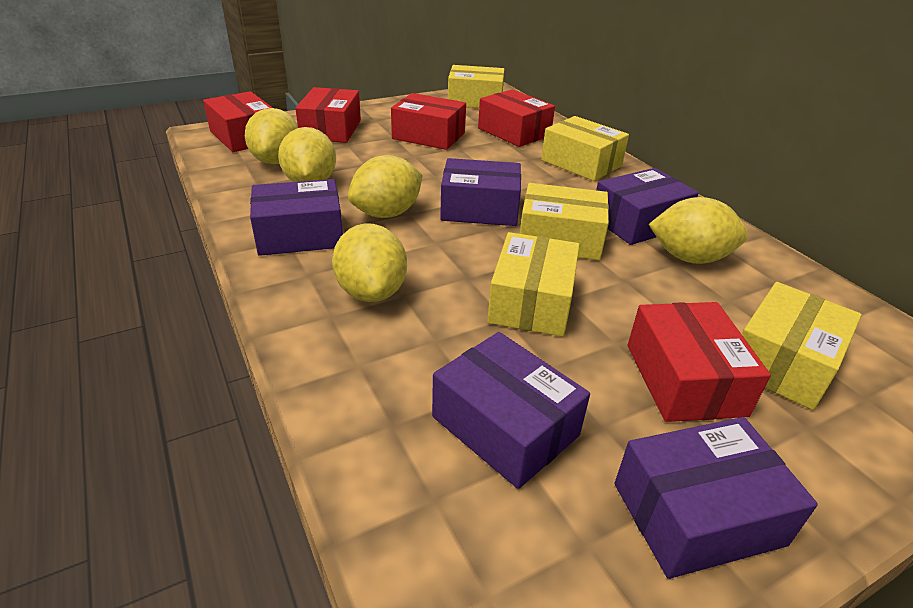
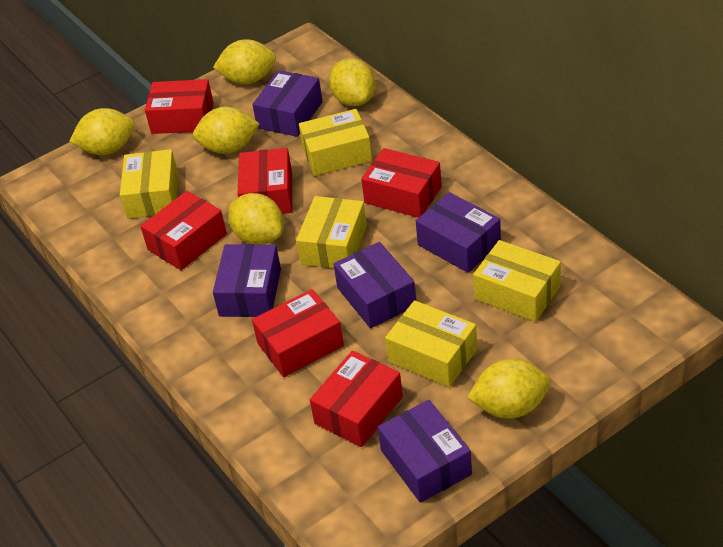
red box: 5 -> 6
yellow lemon: 5 -> 6

